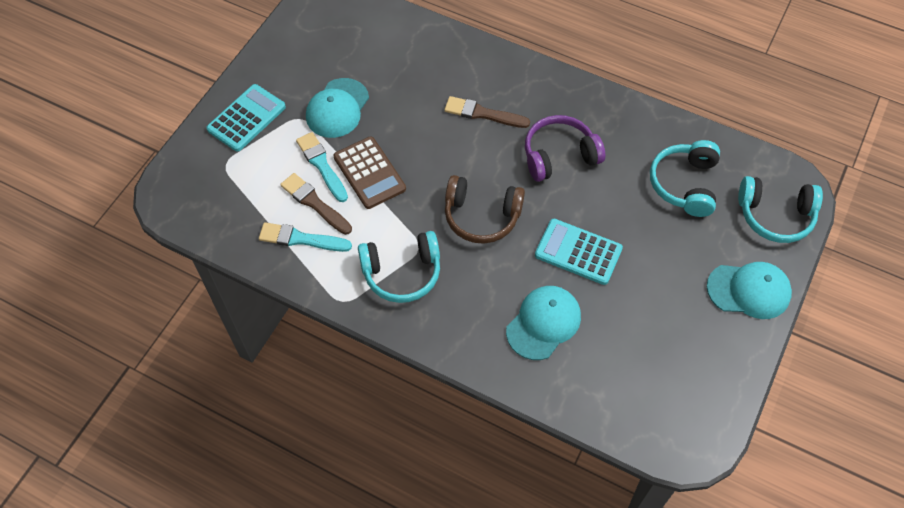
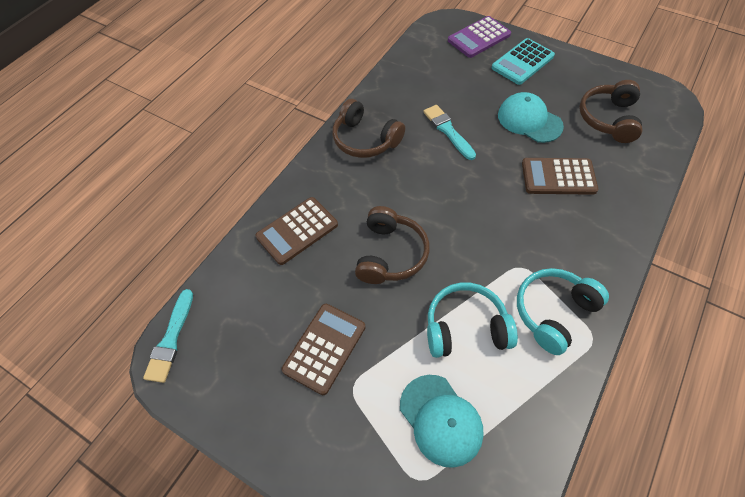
brown brush: 2 -> 0
brown calculator: 1 -> 3
brown headphones: 1 -> 3
purple calculator: 0 -> 1
purple headphones: 1 -> 0
turquoise calculator: 2 -> 1
turquoise cap: 3 -> 2
turquoise headphones: 3 -> 2

